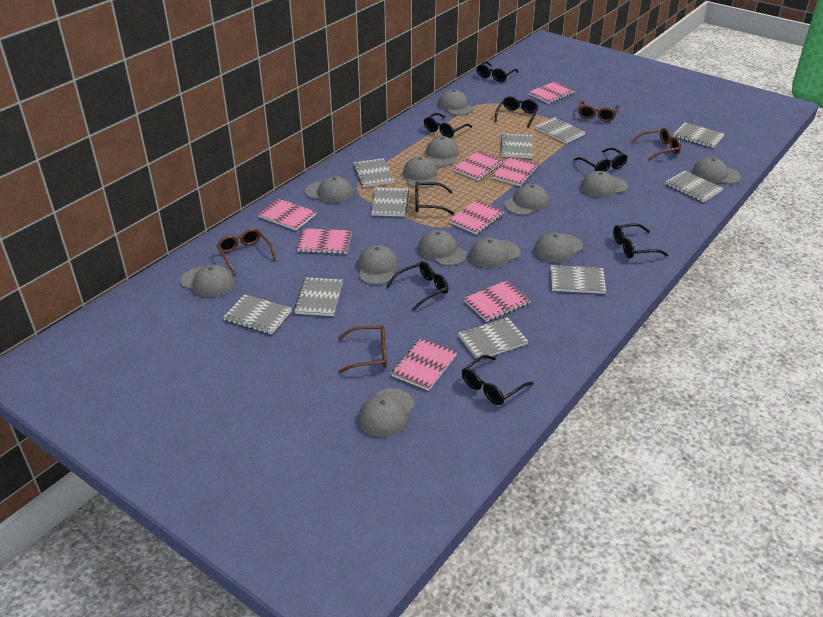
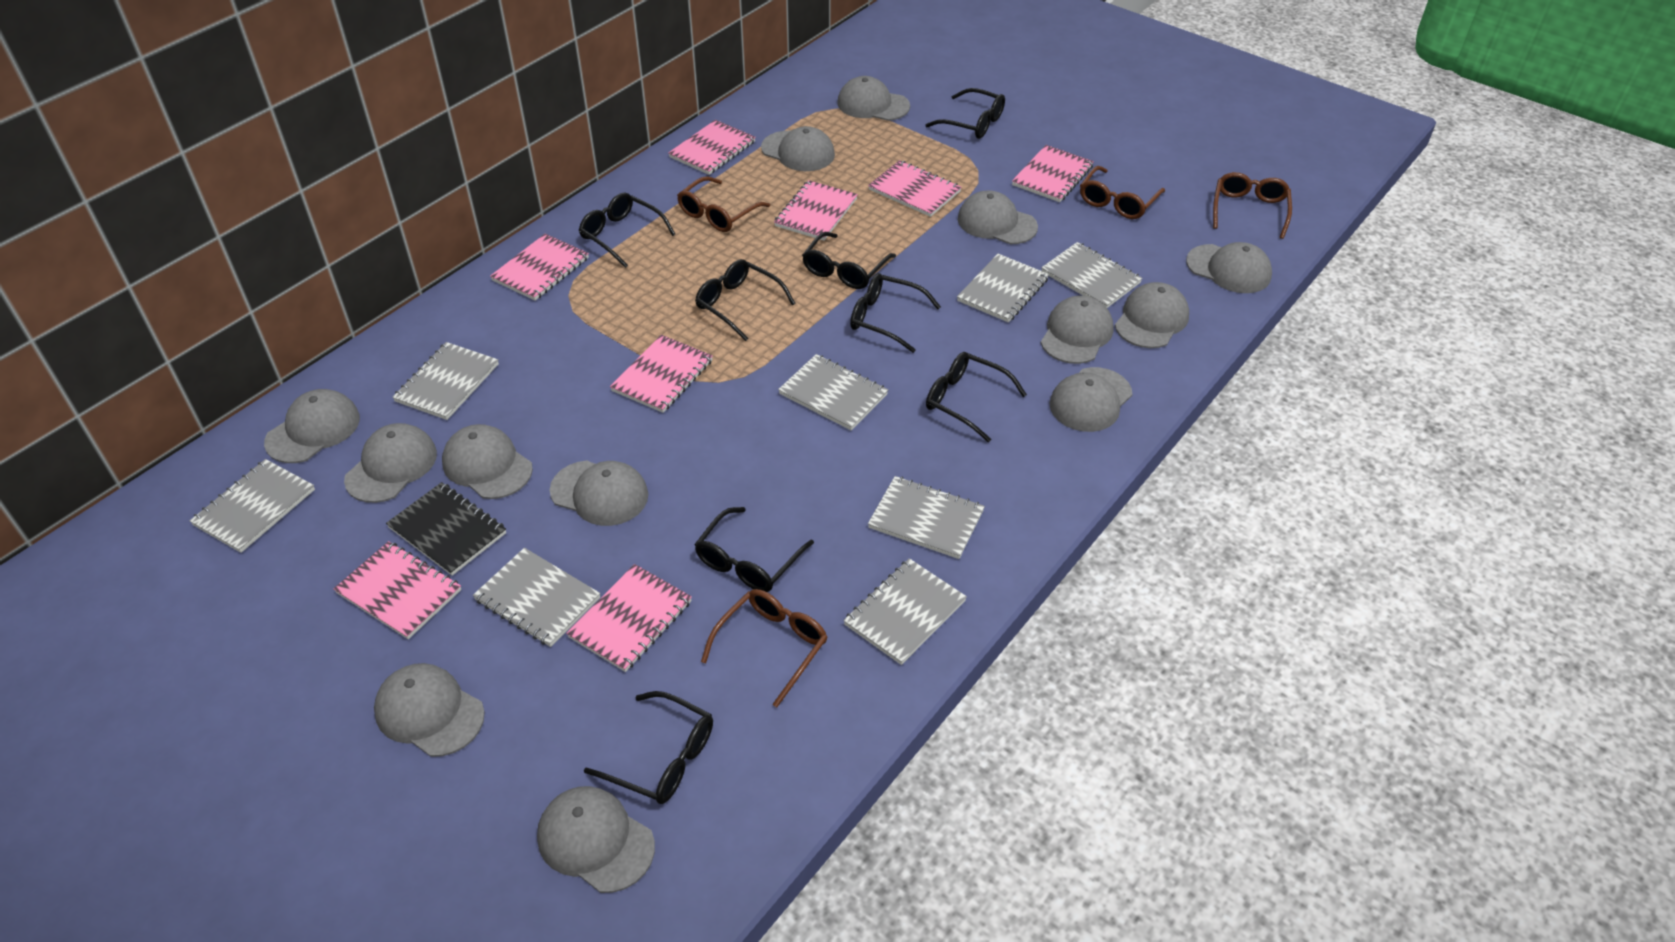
black notebook: 0 -> 1
grey notebook: 10 -> 8

